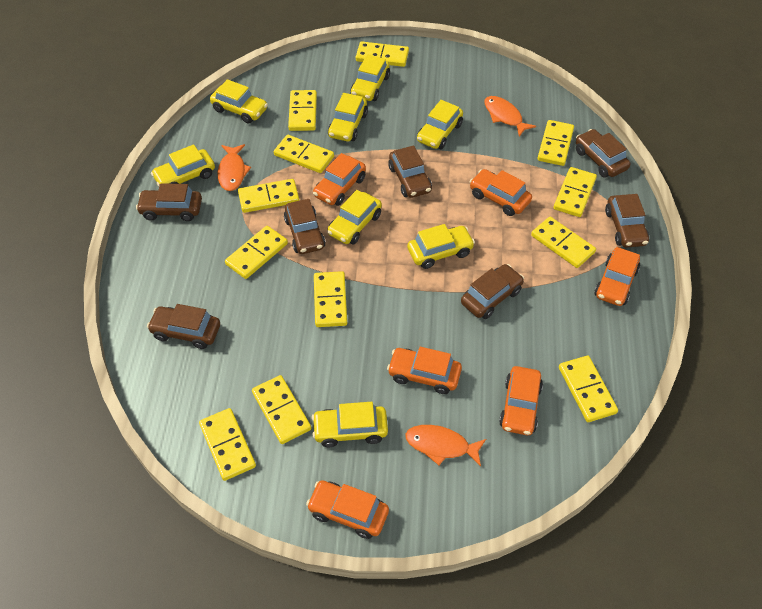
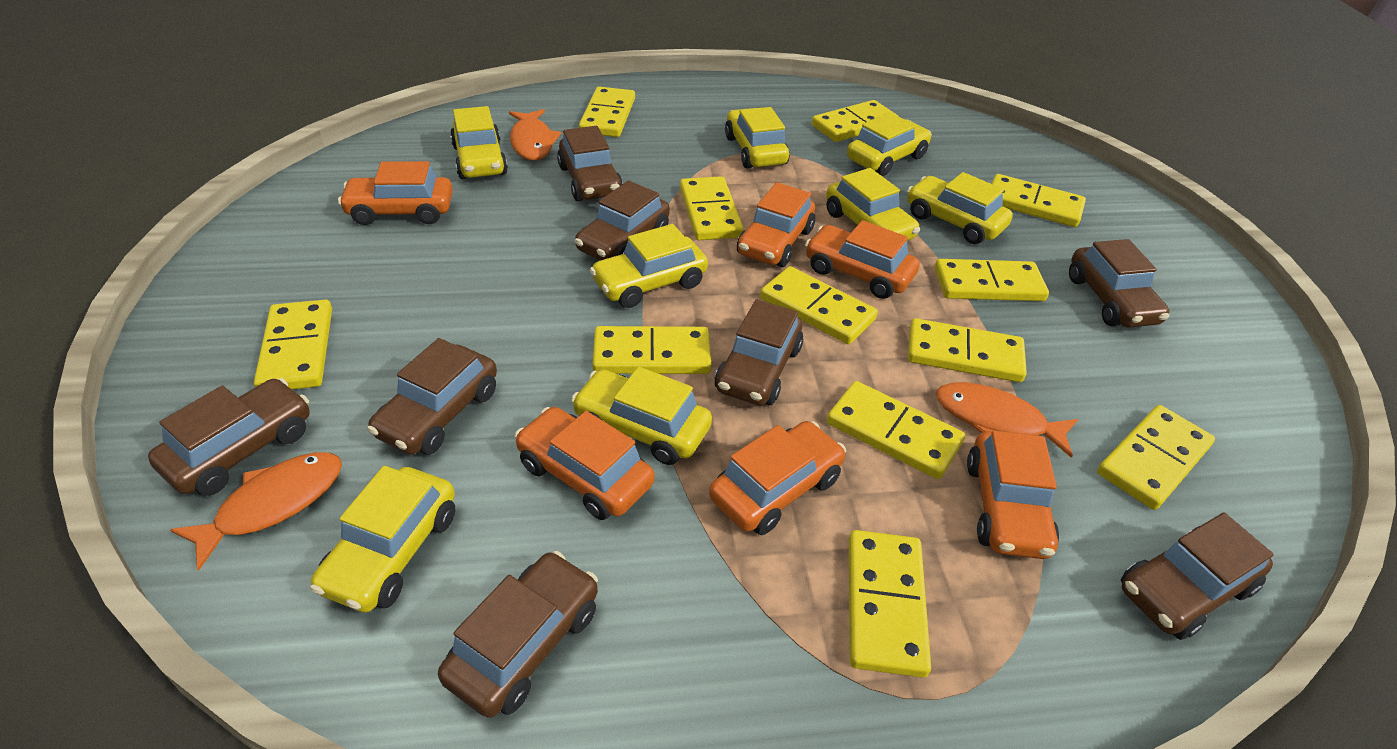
brown car: 7 -> 8

